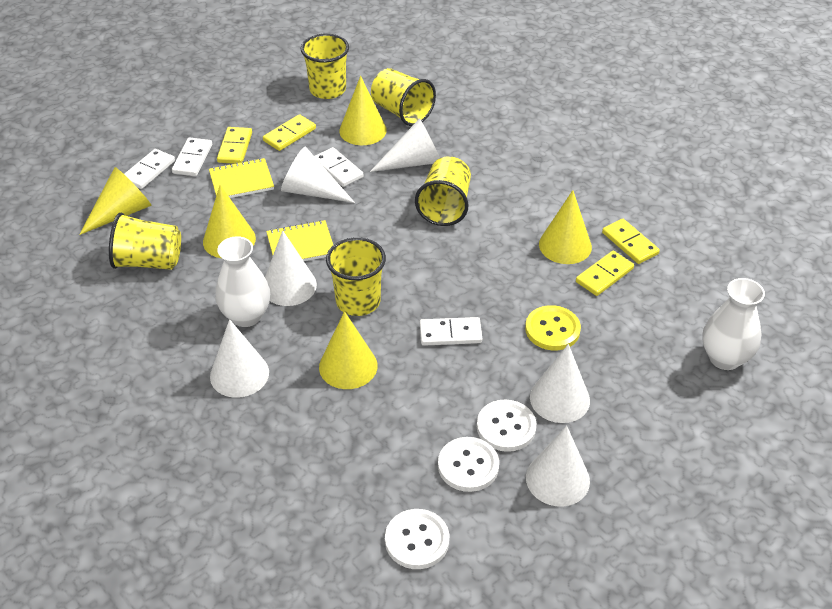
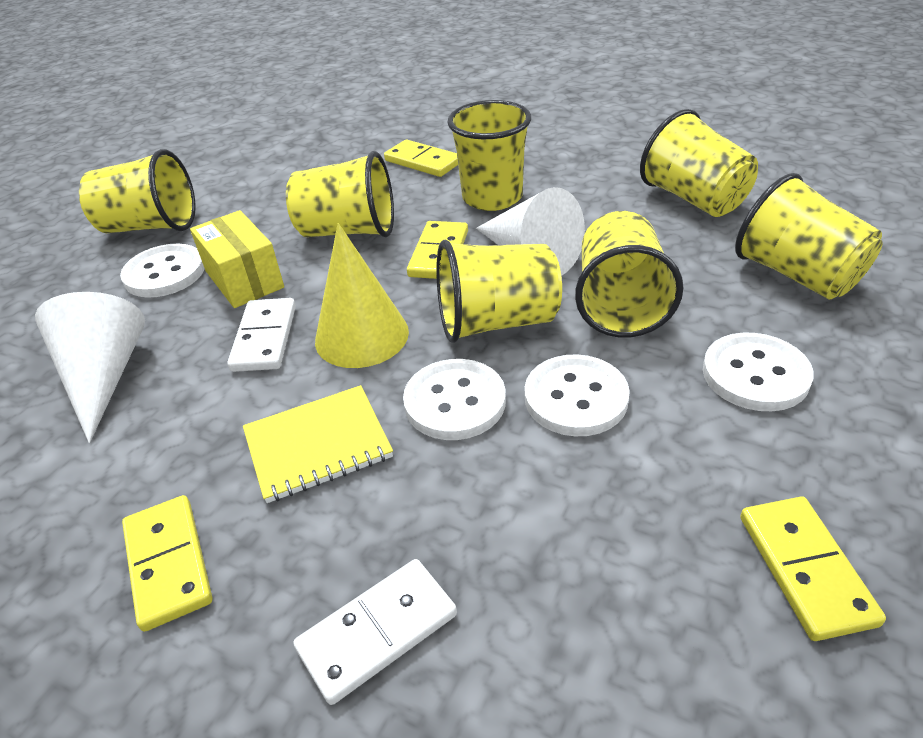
white button: 3 -> 4
white cone: 6 -> 2
white domino: 4 -> 2
white vase: 2 -> 0
yellow box: 0 -> 1
yellow button: 1 -> 0
yellow cone: 5 -> 1
yellow cup: 5 -> 7
yellow notebook: 2 -> 1

